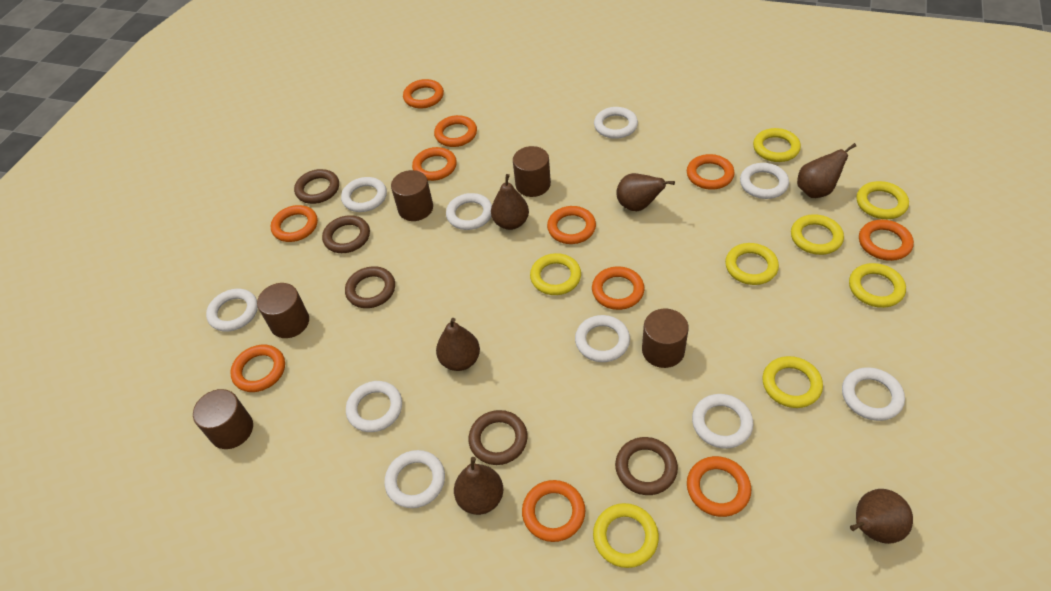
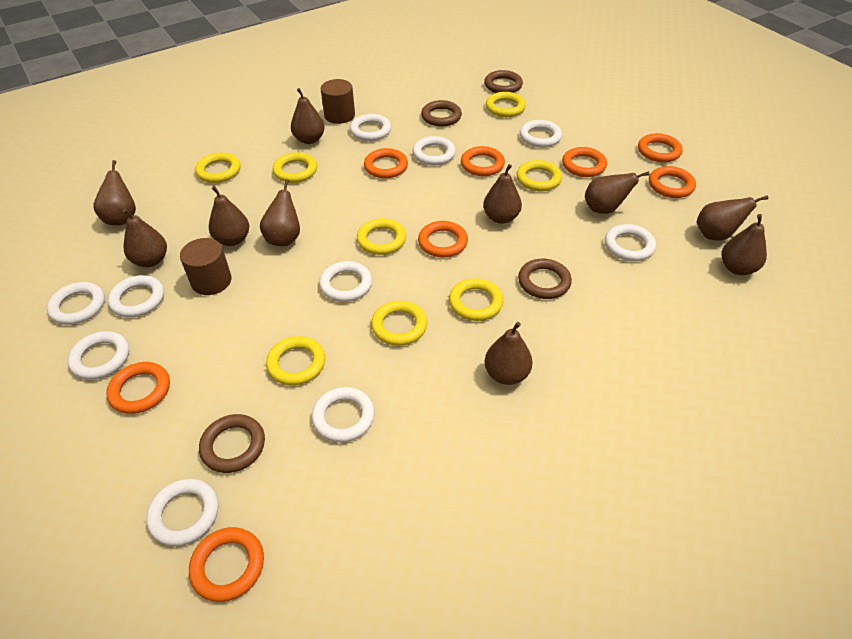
brown cylinder: 5 -> 2
brown pear: 6 -> 10
brown ring: 5 -> 4
orange ring: 11 -> 8

